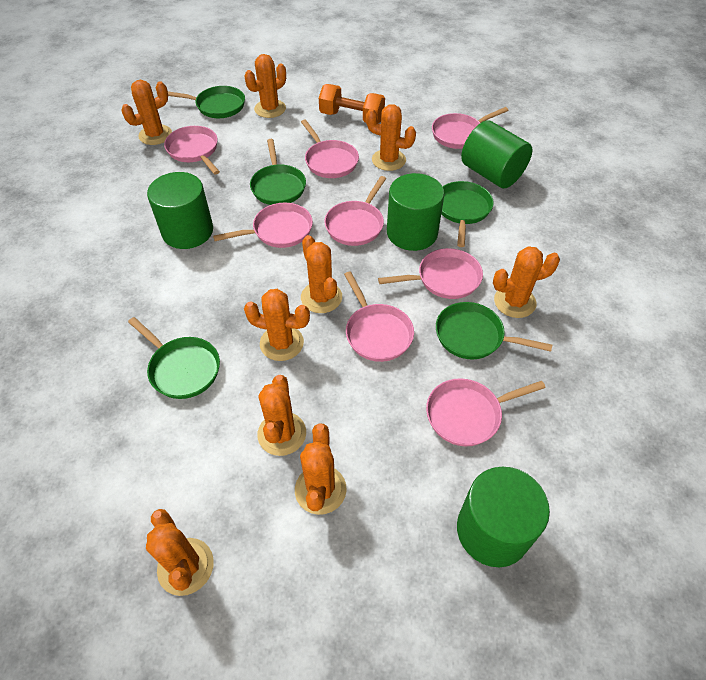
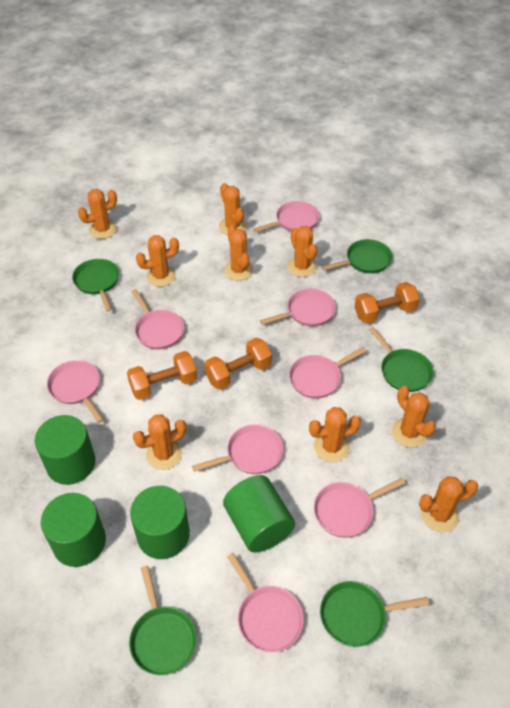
orange dumbbell: 1 -> 3

